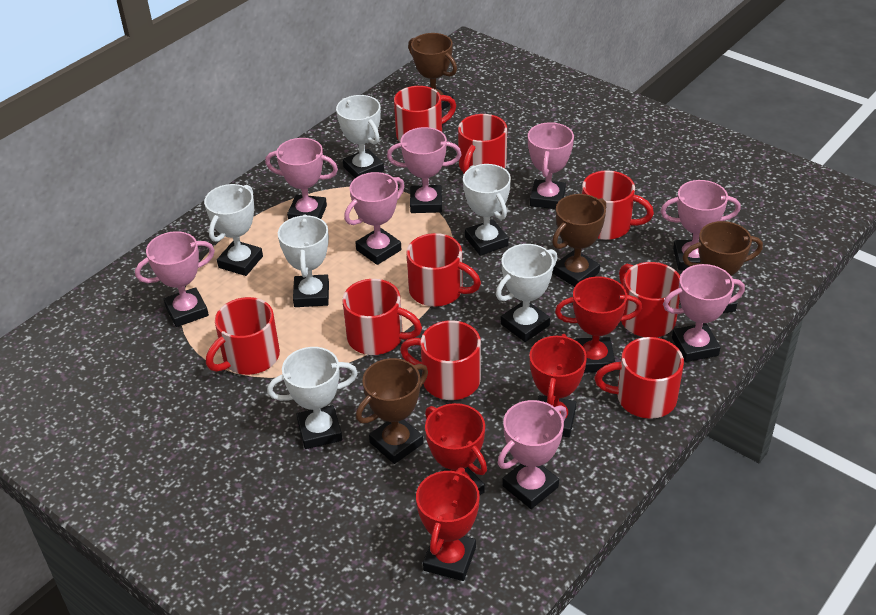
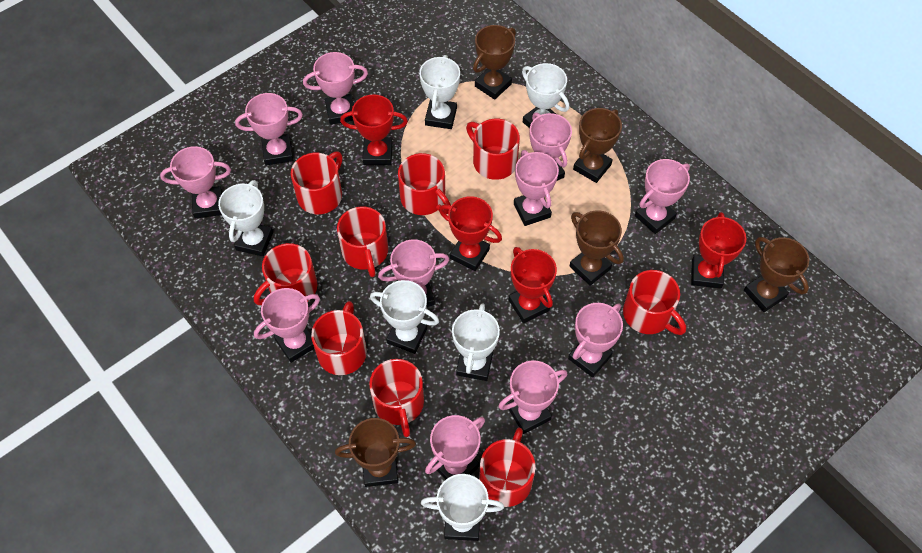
brown trophy: 4 -> 5
pink trophy: 8 -> 11

